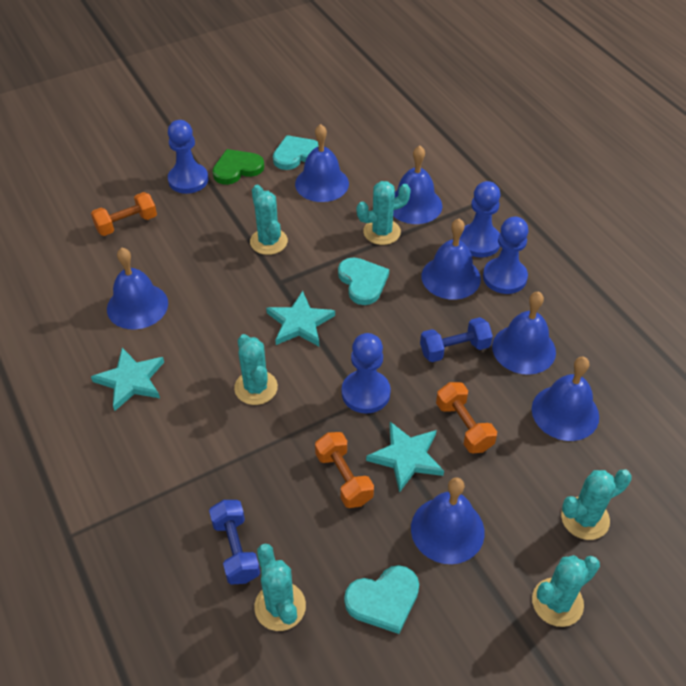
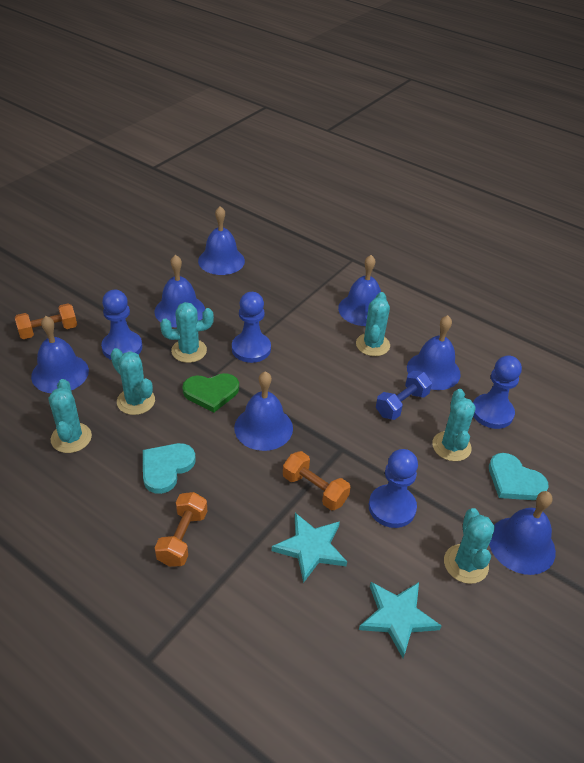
blue dumbbell: 2 -> 1
turquoise heart: 3 -> 2
turquoise star: 3 -> 2

